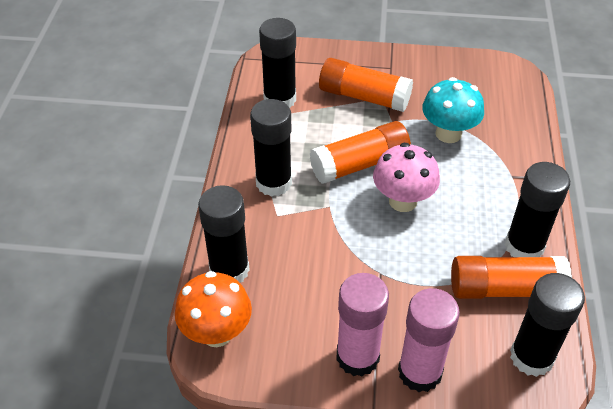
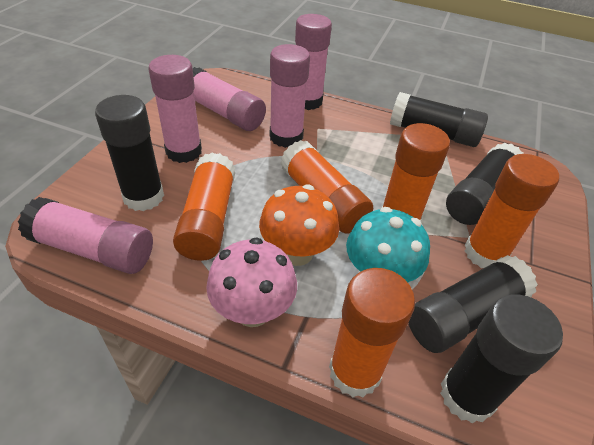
orange glue stick: 3 -> 5
pink glue stick: 2 -> 5

